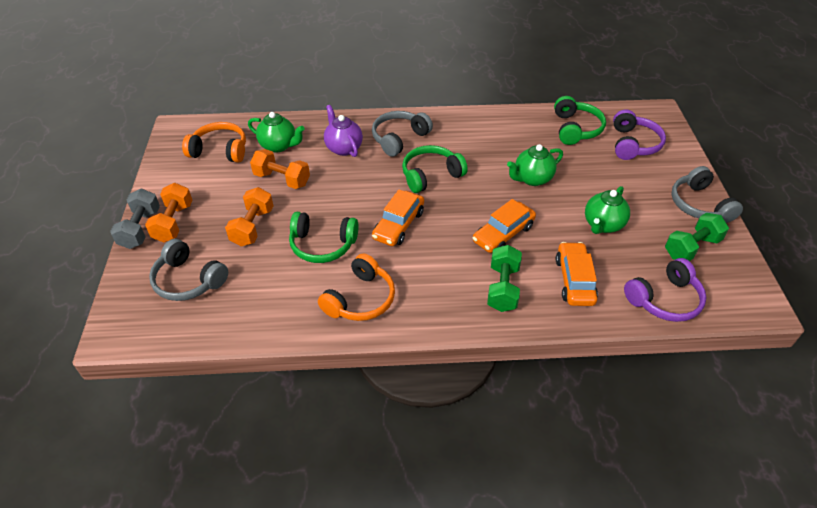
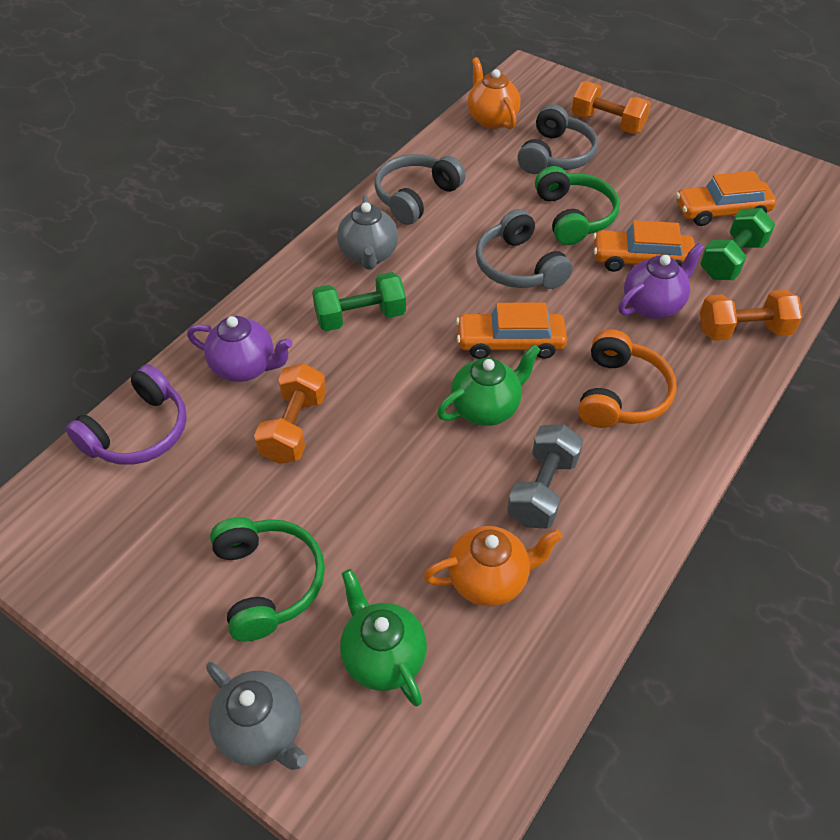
green headphones: 3 -> 2
green teapot: 3 -> 2
grey teapot: 0 -> 2
orange headphones: 2 -> 1
orange teapot: 0 -> 2
purple headphones: 2 -> 1
purple teapot: 1 -> 2

